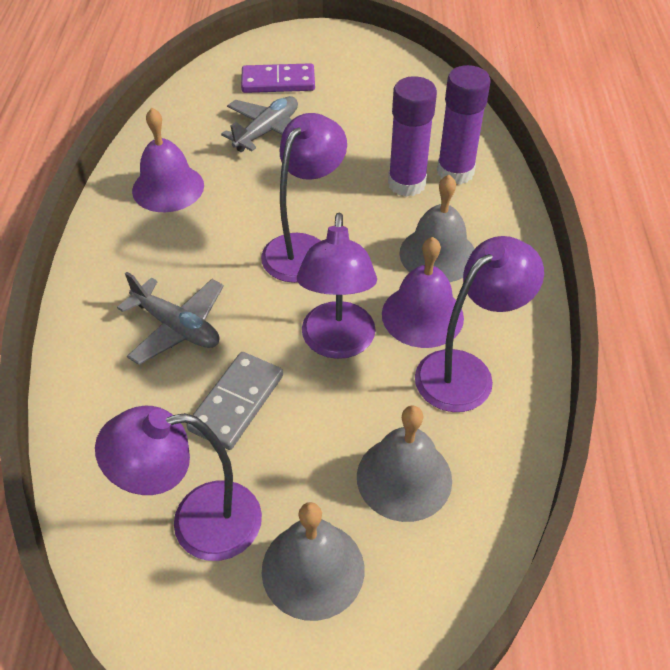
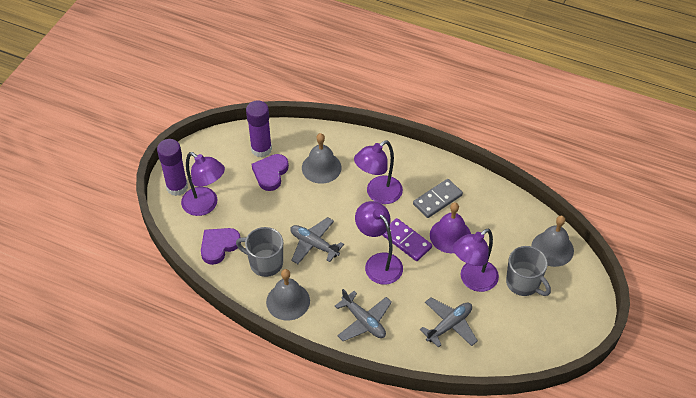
grey mug: 0 -> 2
grey plane: 2 -> 3
purple bell: 2 -> 1
purple heart: 0 -> 2

